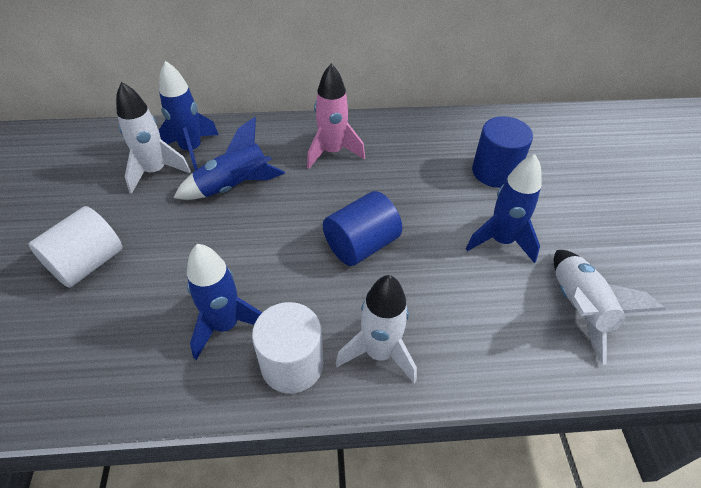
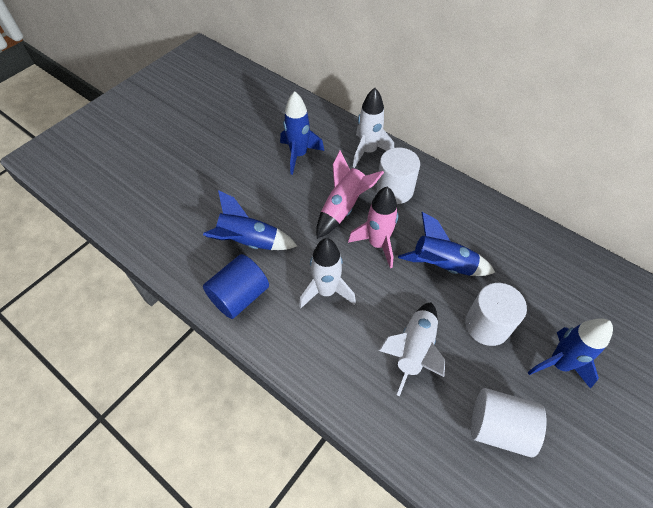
blue cylinder: 2 -> 1
pink rocket: 1 -> 2
white cylinder: 2 -> 3

